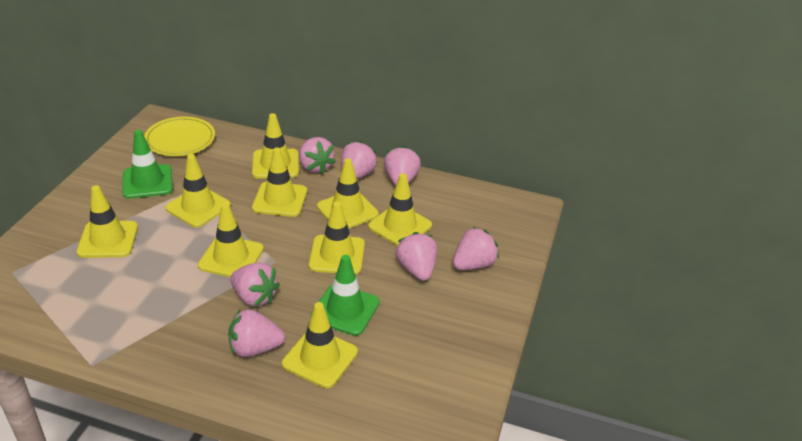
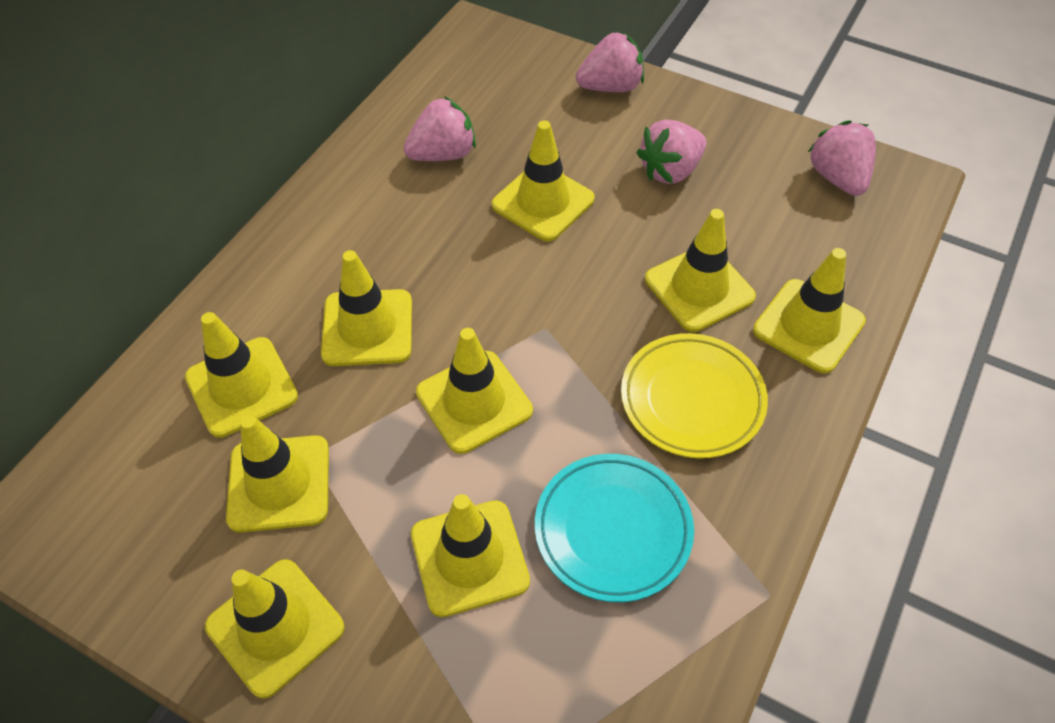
green traffic cone: 2 -> 0
pink strawberry: 7 -> 4
turquoise plate: 0 -> 1

